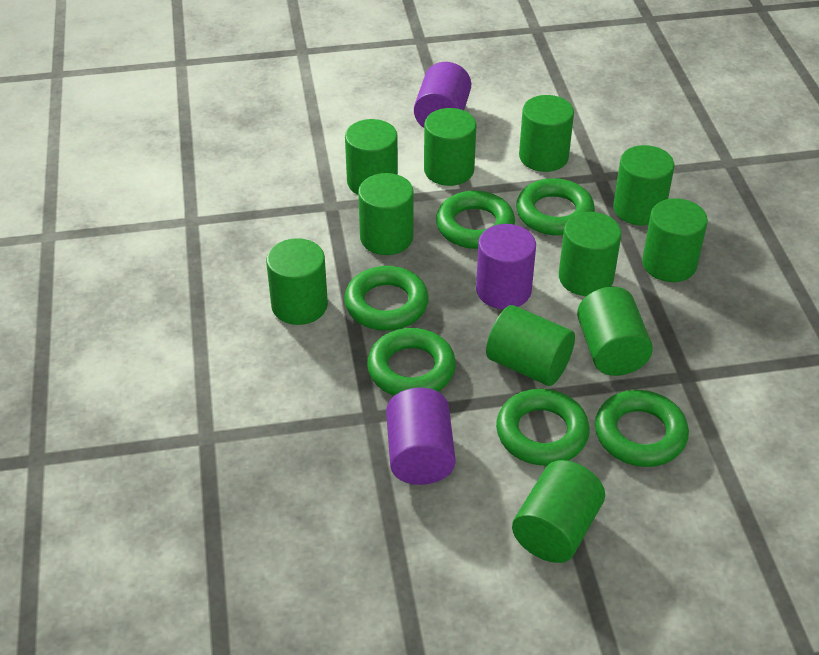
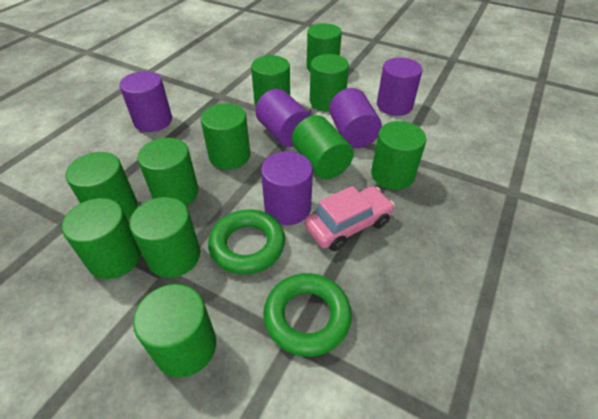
green ring: 6 -> 2
pink car: 0 -> 1
purple cylinder: 3 -> 5

